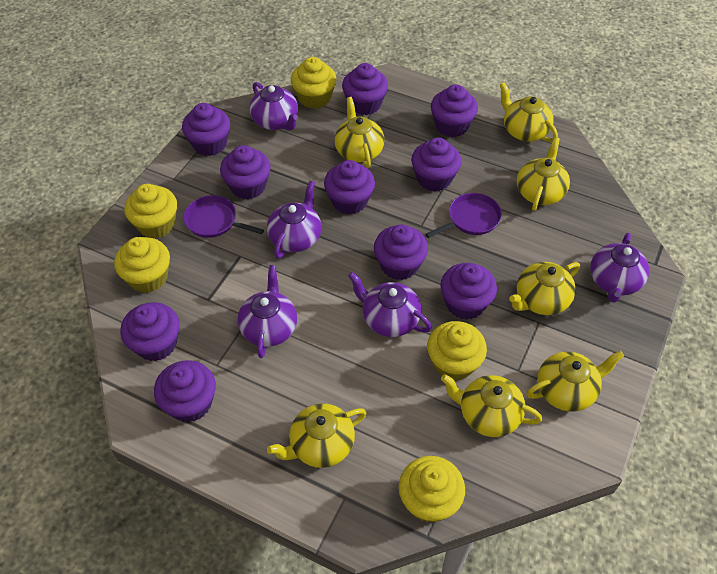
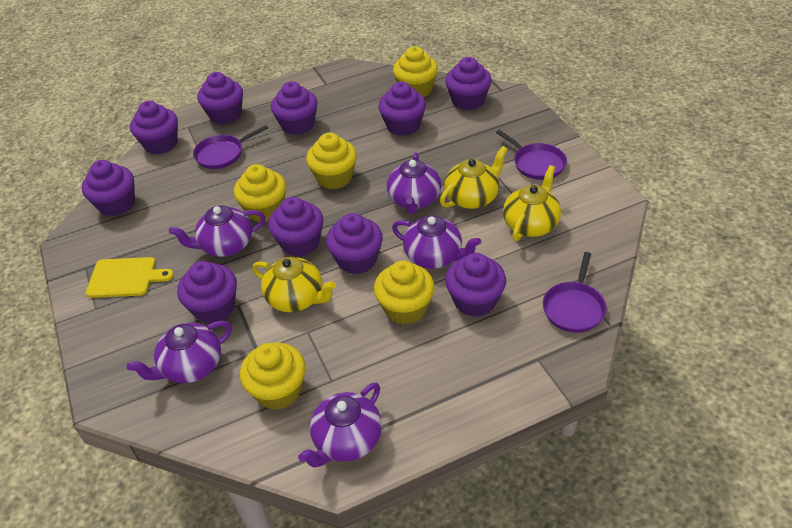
purple pan: 2 -> 3
yellow cutting board: 0 -> 1
yellow teapot: 7 -> 3

